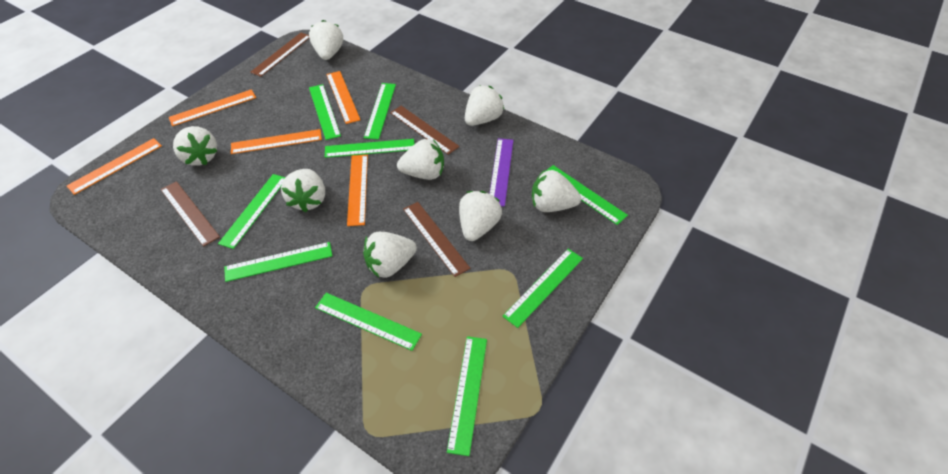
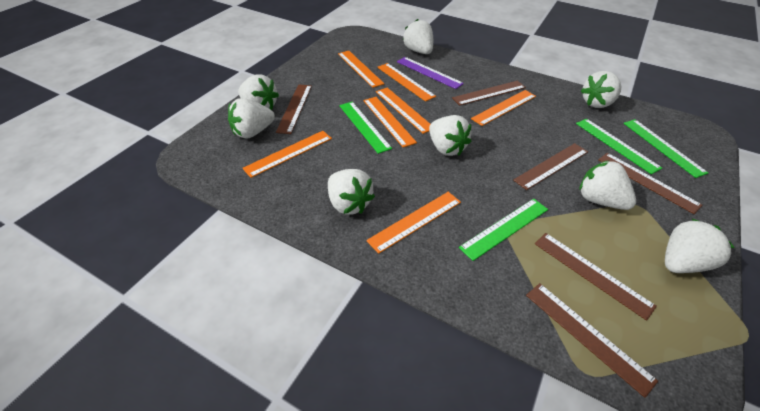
brown ruler: 4 -> 6
green ruler: 9 -> 4
orange ruler: 5 -> 7

